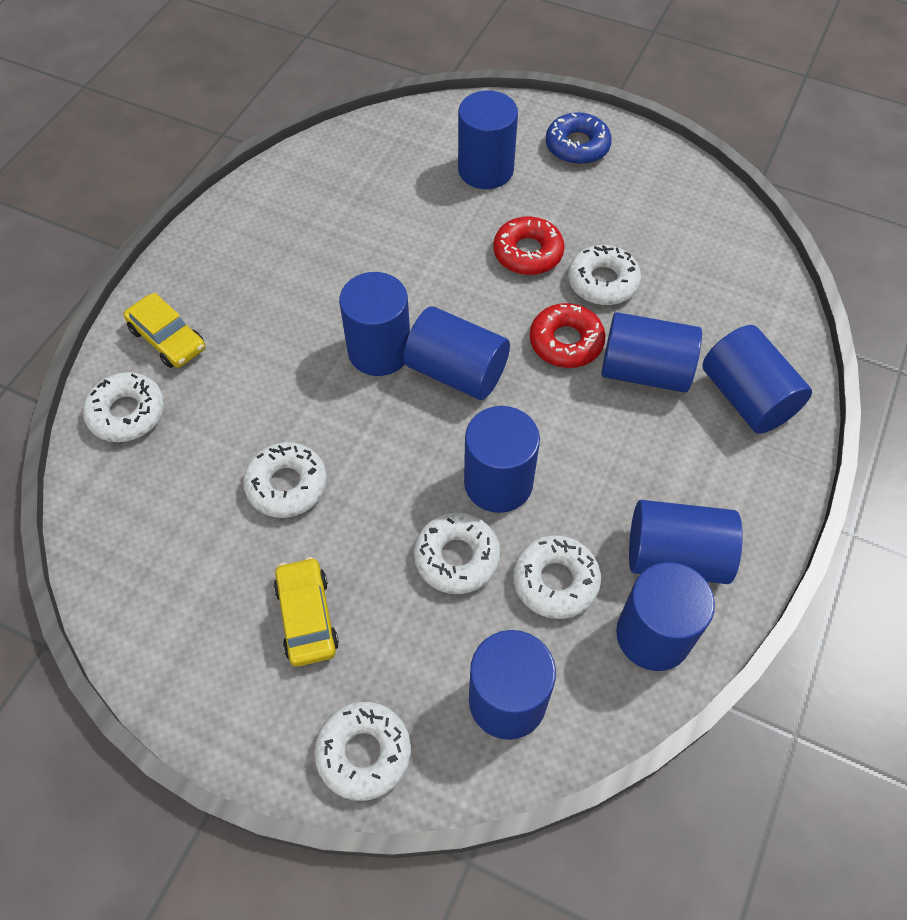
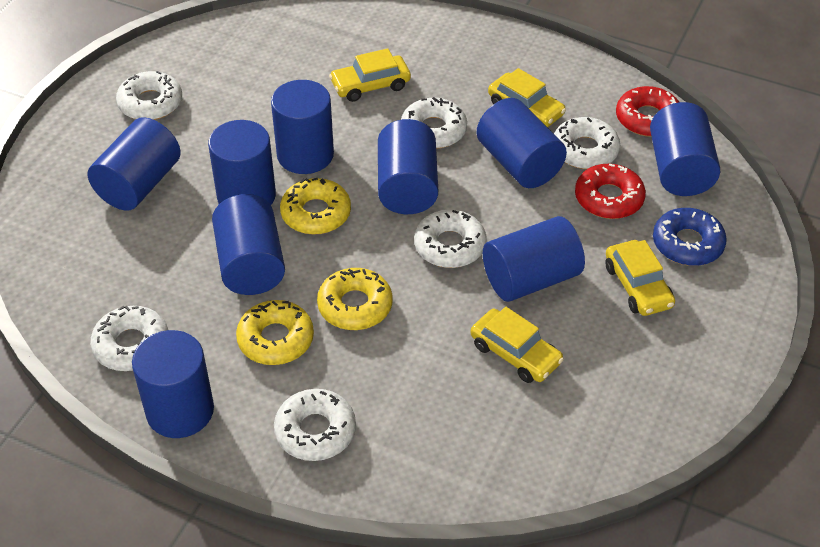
yellow car: 2 -> 4
yellow donut: 0 -> 3

